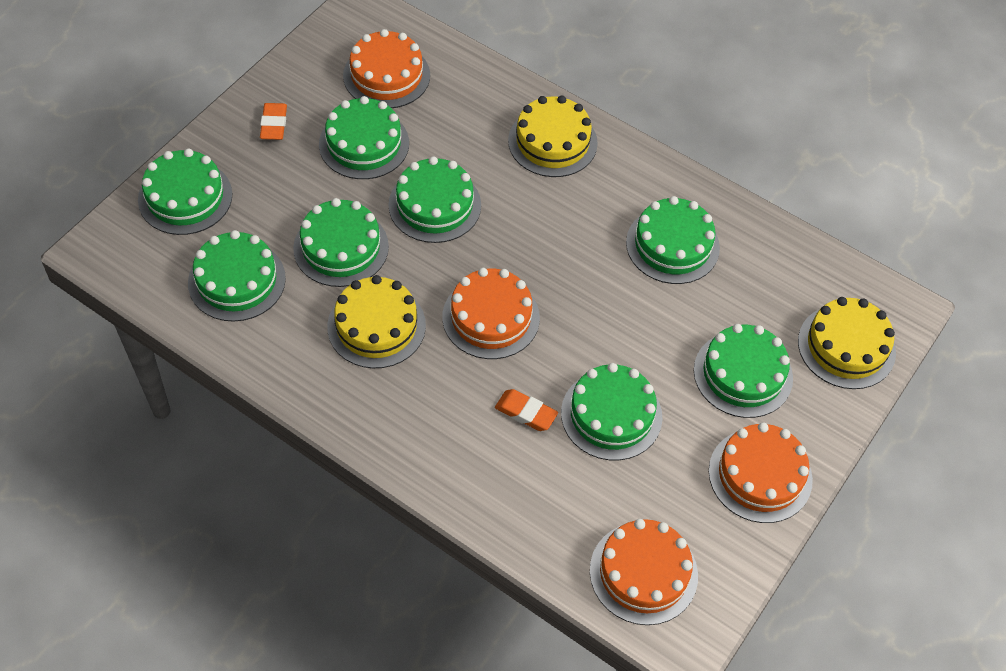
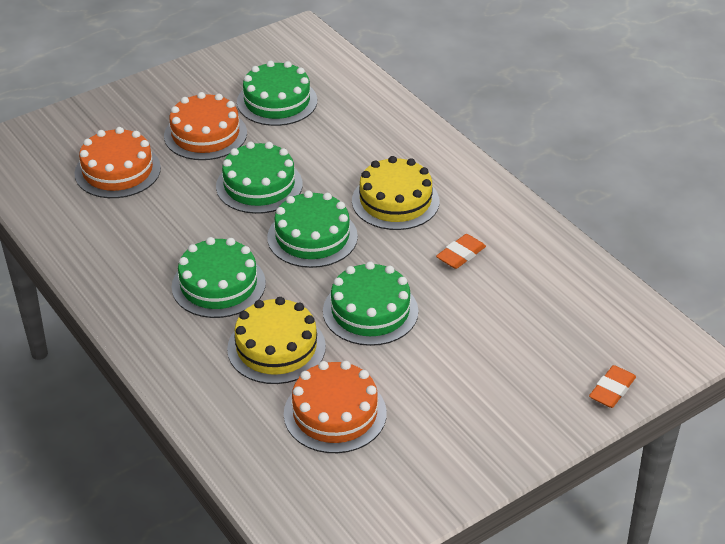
green cake: 8 -> 5
orange cake: 4 -> 3
yellow cake: 3 -> 2

